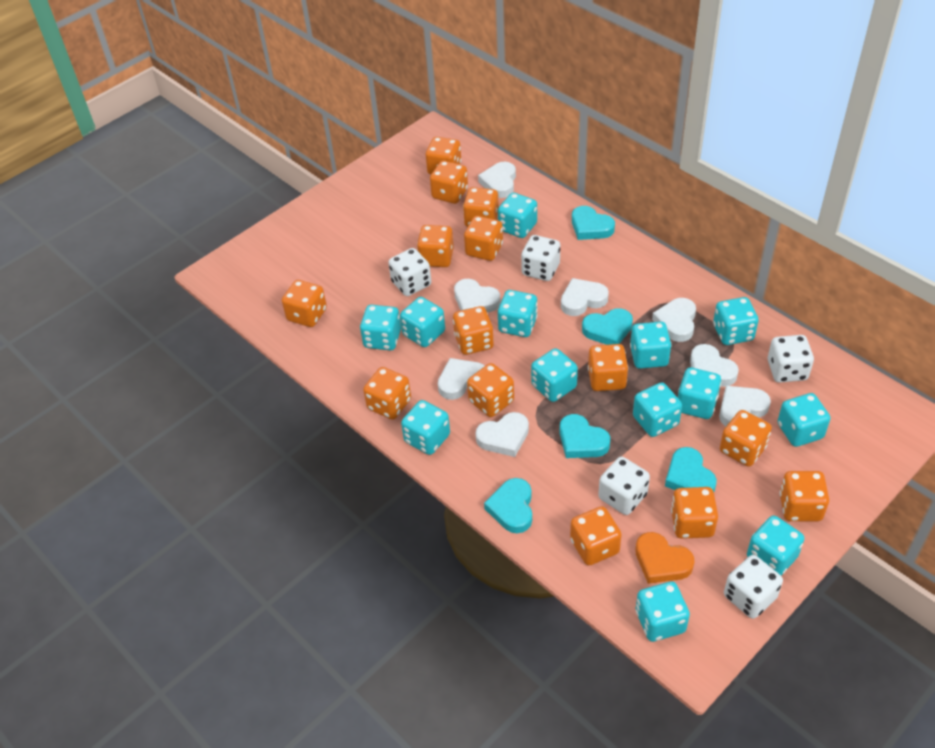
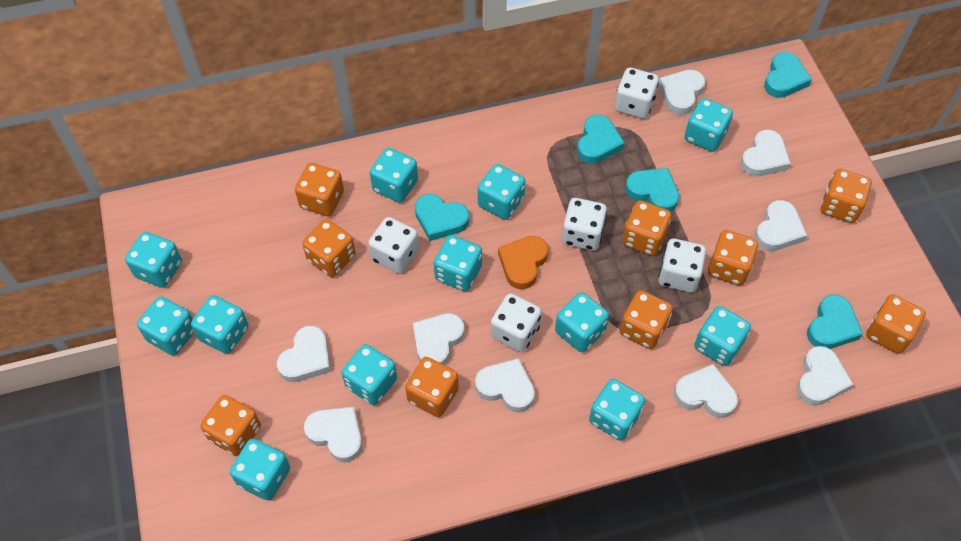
orange dice: 14 -> 9
turquoise dice: 13 -> 12
white heart: 8 -> 9

